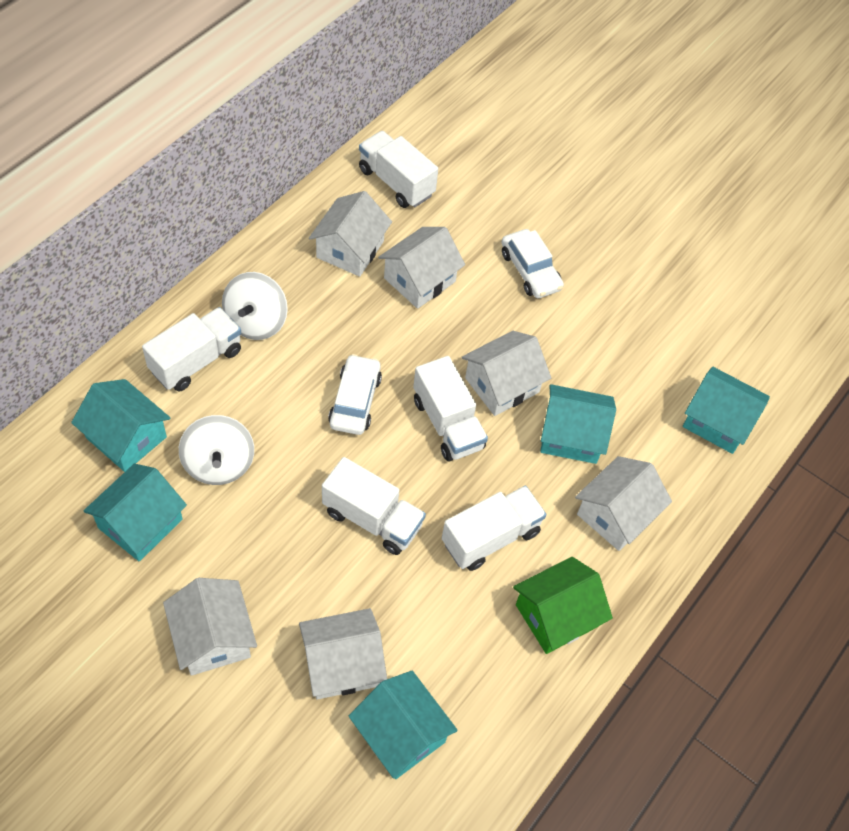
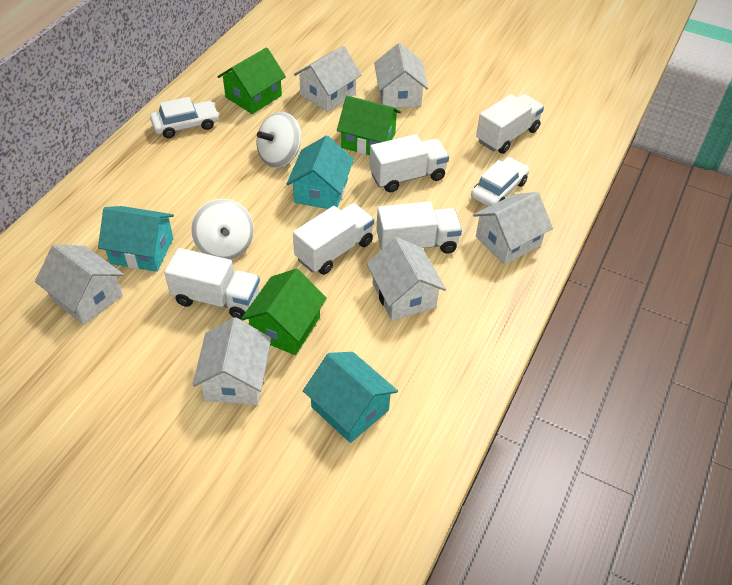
green house: 1 -> 3
turquoise house: 5 -> 3

